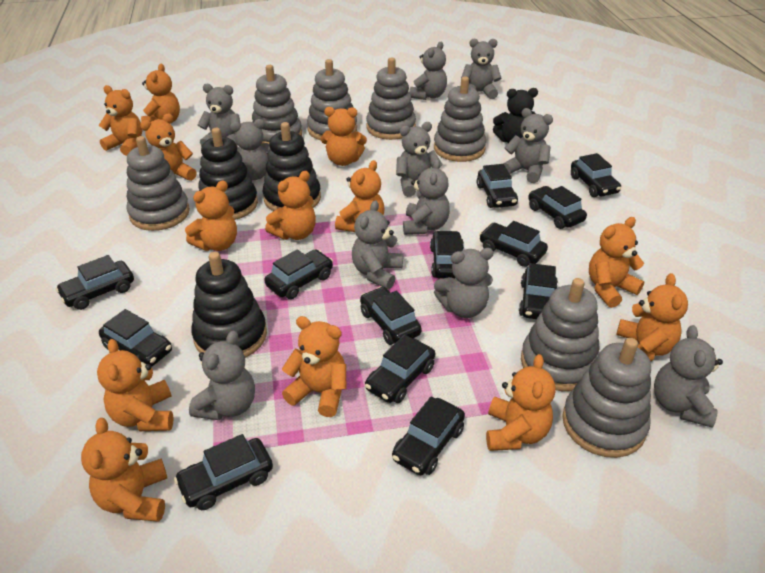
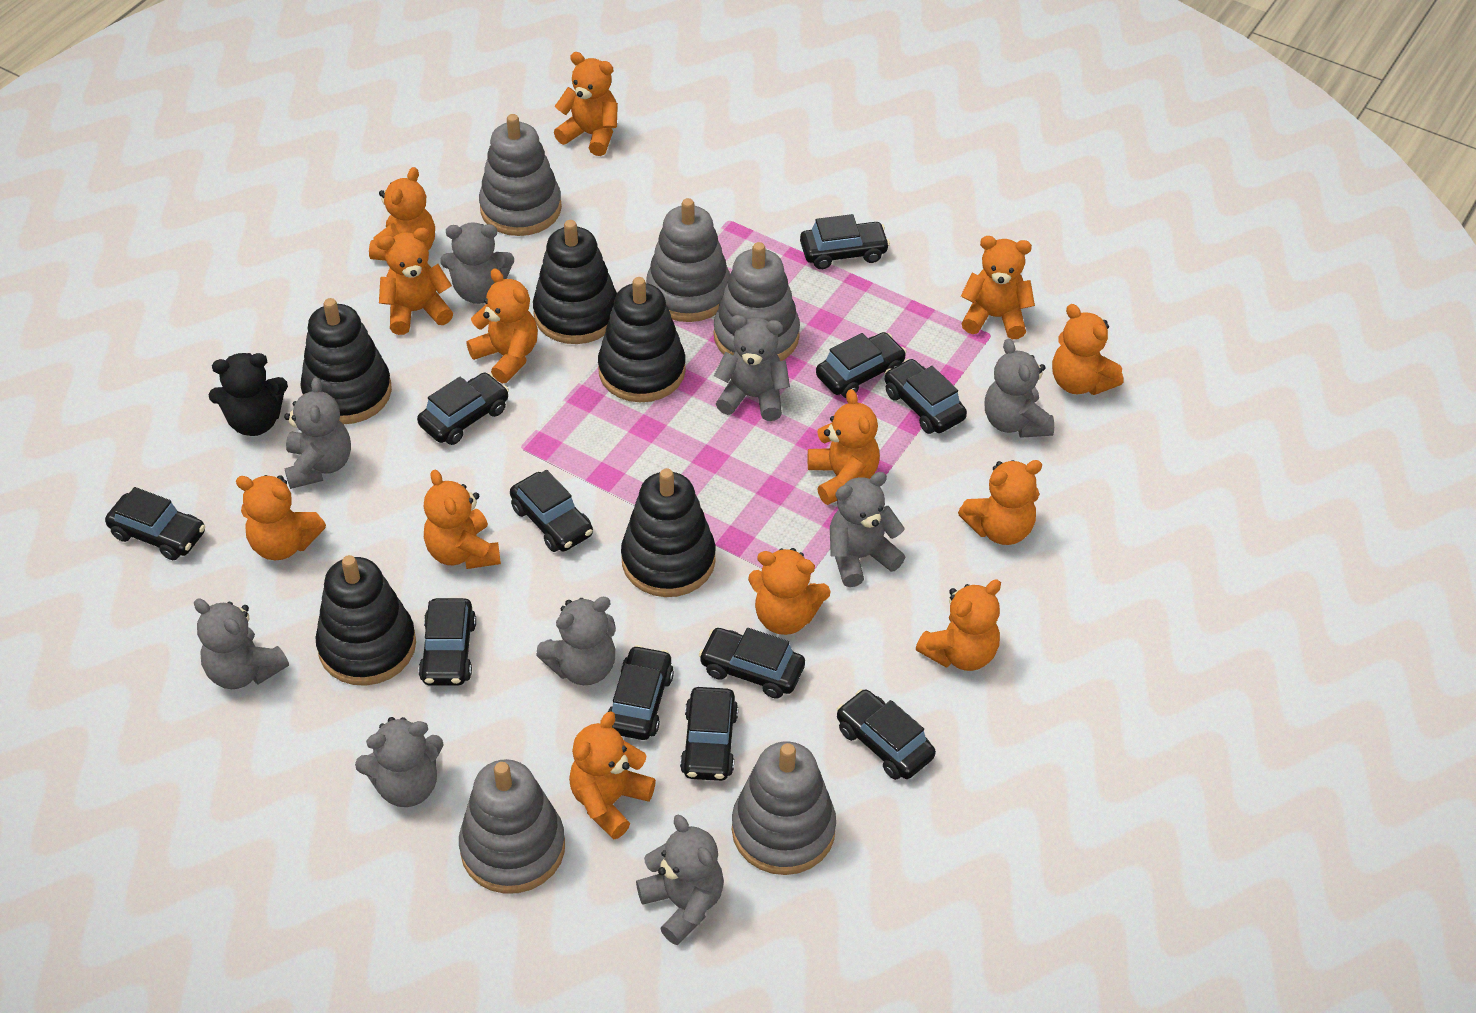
black car: 13 -> 11
black stacking toy: 3 -> 5
grey stacking toy: 7 -> 5
grey teddy bear: 11 -> 9

